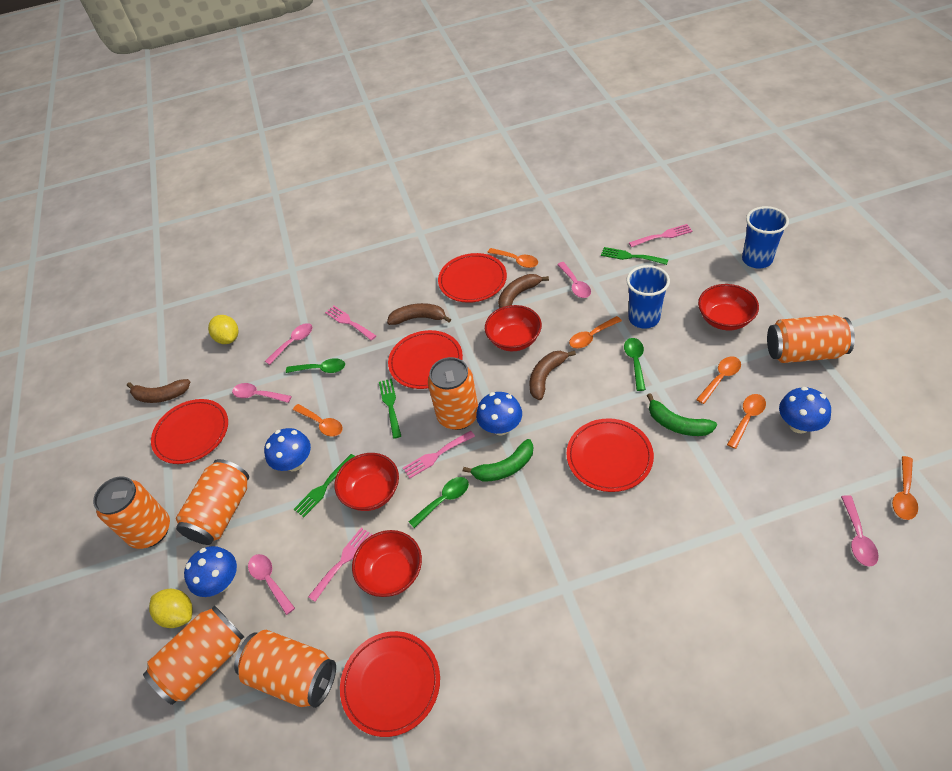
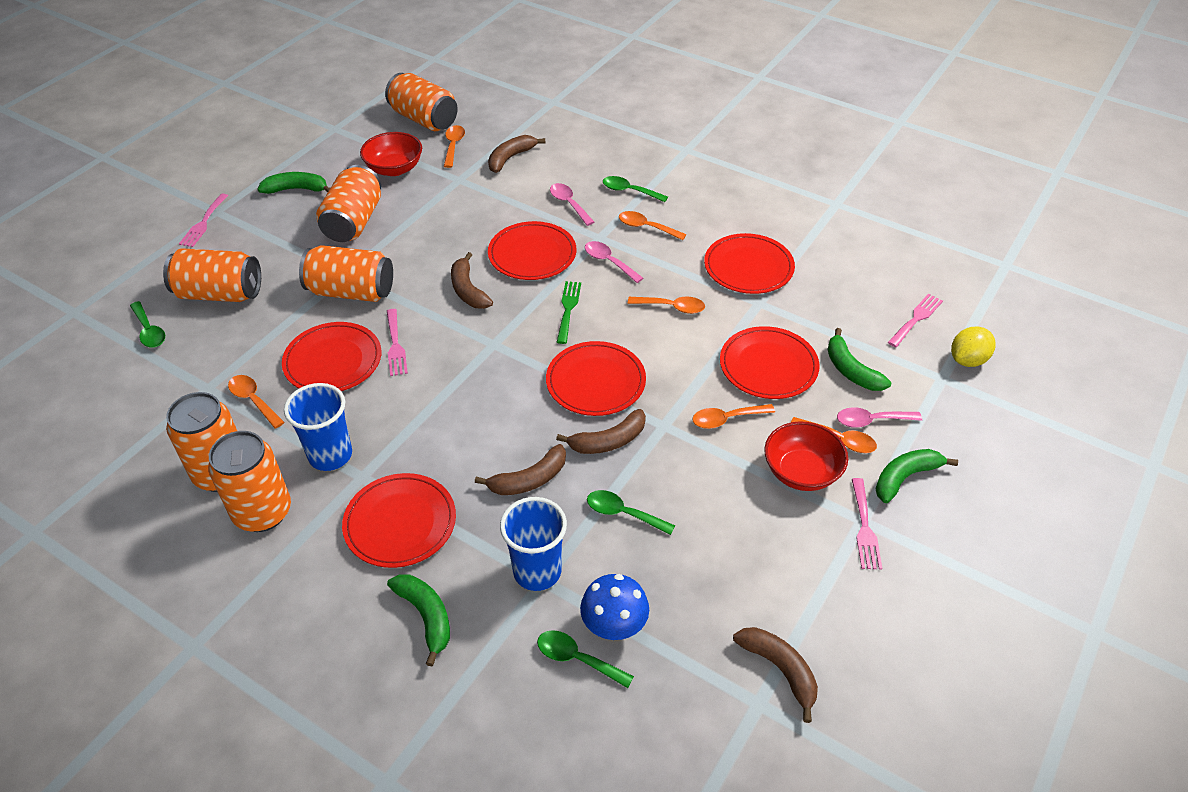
blue mushroom: 4 -> 1
brown banana: 4 -> 5
green banana: 2 -> 4
green fork: 3 -> 1
green spoon: 3 -> 4
pink spoon: 5 -> 3
red bowl: 4 -> 2
red plate: 5 -> 6
yellow lemon: 2 -> 1

